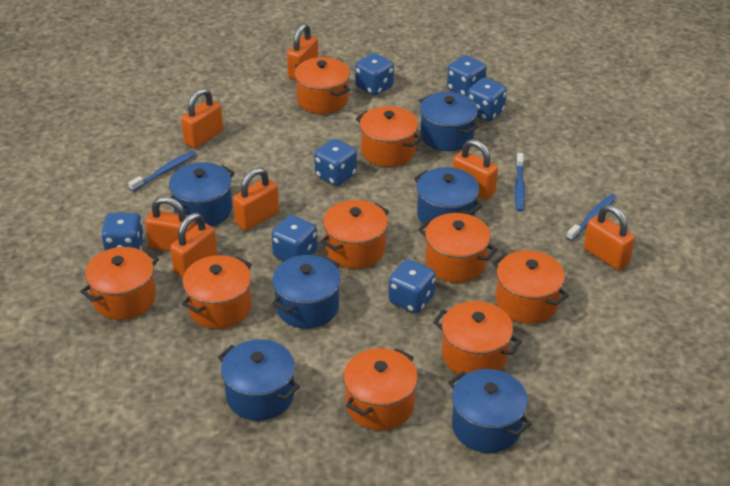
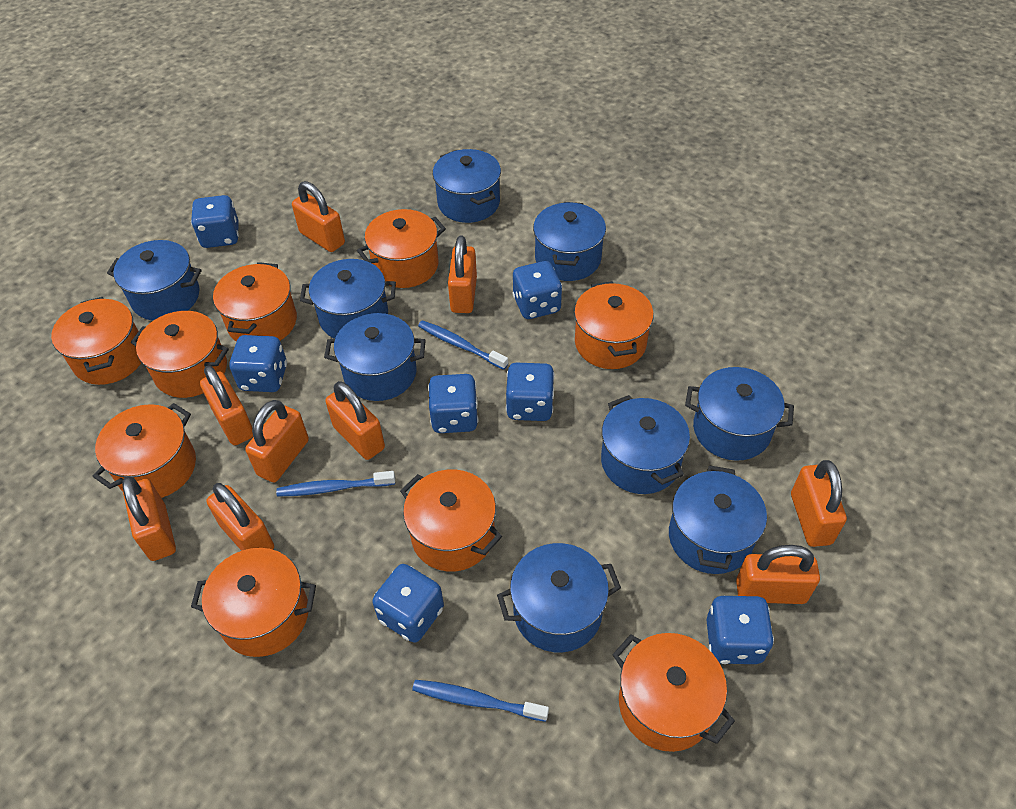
blue pot: 6 -> 9
orange padlock: 7 -> 9

